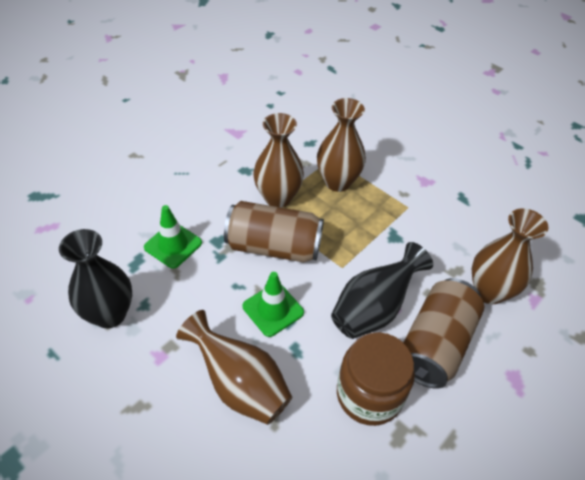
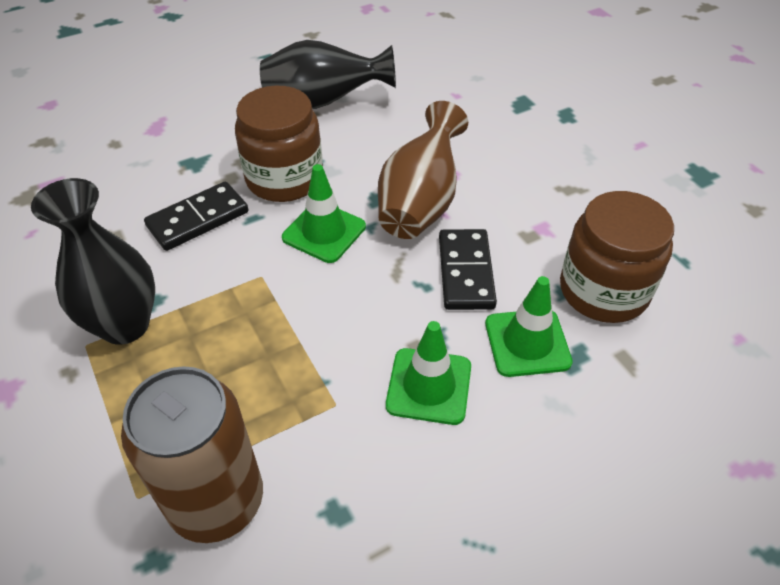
black domino: 0 -> 2
brown can: 2 -> 1
brown jar: 1 -> 2
brown vase: 4 -> 1
green traffic cone: 2 -> 3

